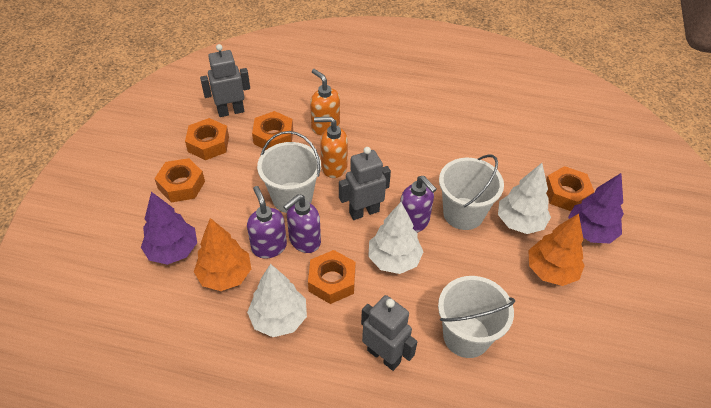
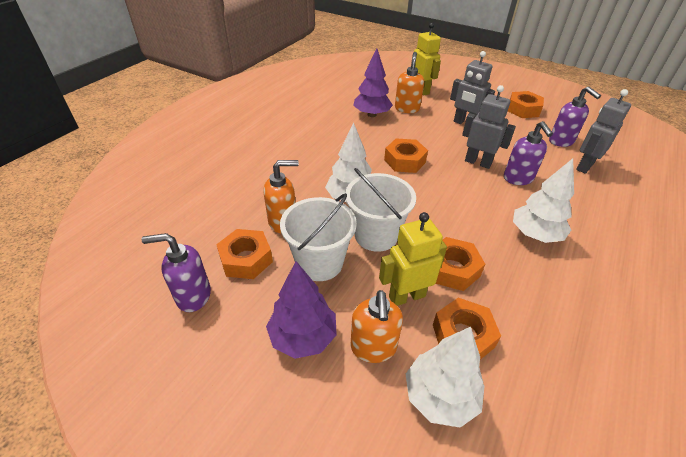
orange soap dispenser: 2 -> 3
orange tree: 2 -> 0
white bucket: 3 -> 2
yellow robot: 0 -> 2

